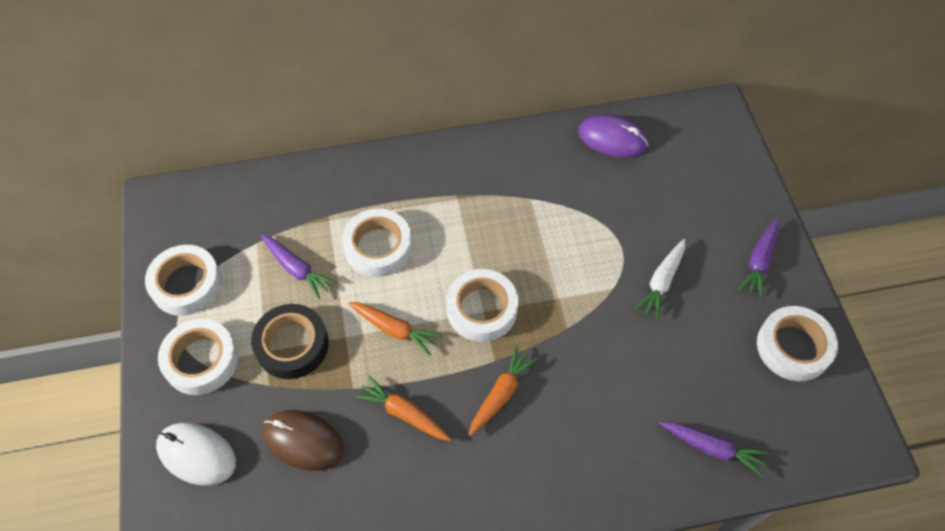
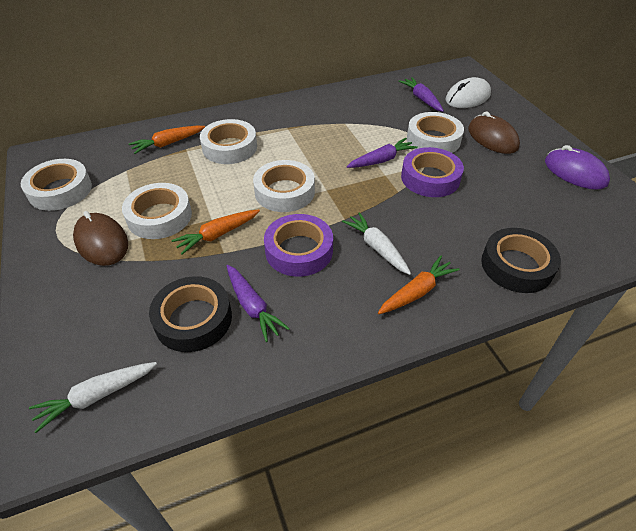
black tape: 1 -> 2
brown mouse: 1 -> 2
purple tape: 0 -> 2
white carrot: 1 -> 2

